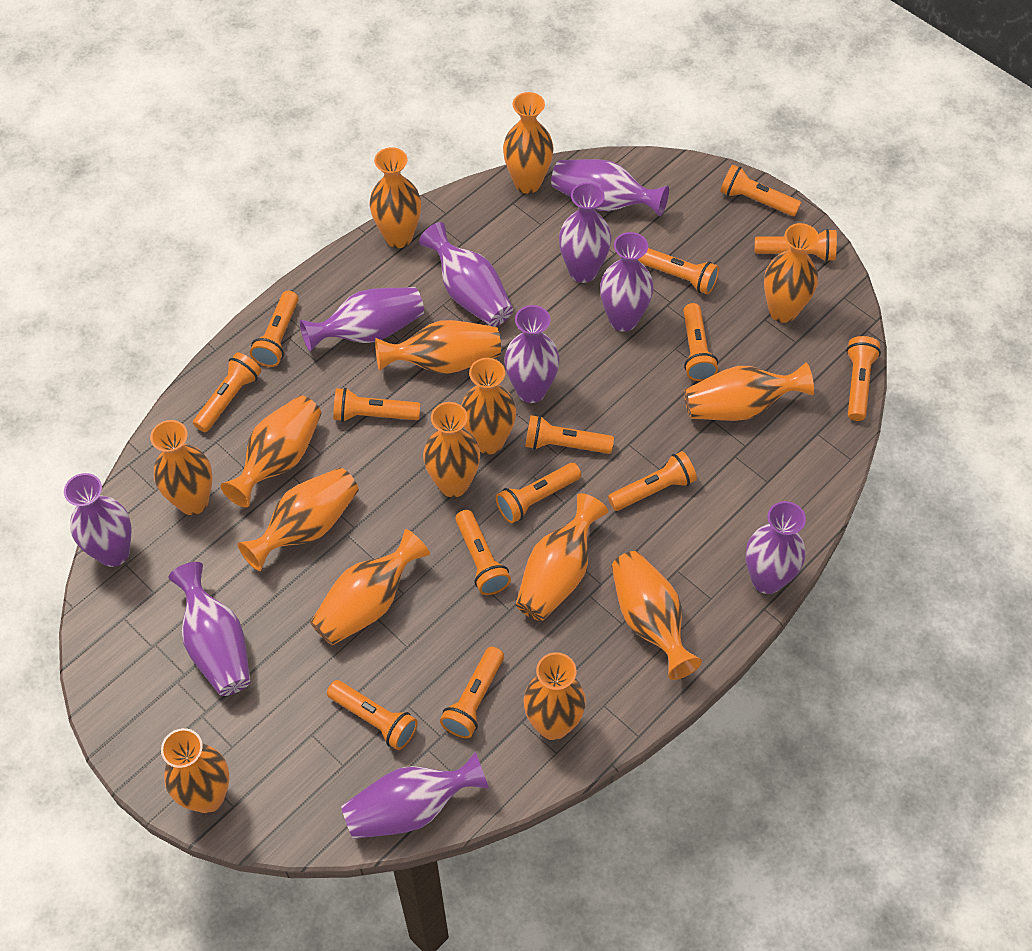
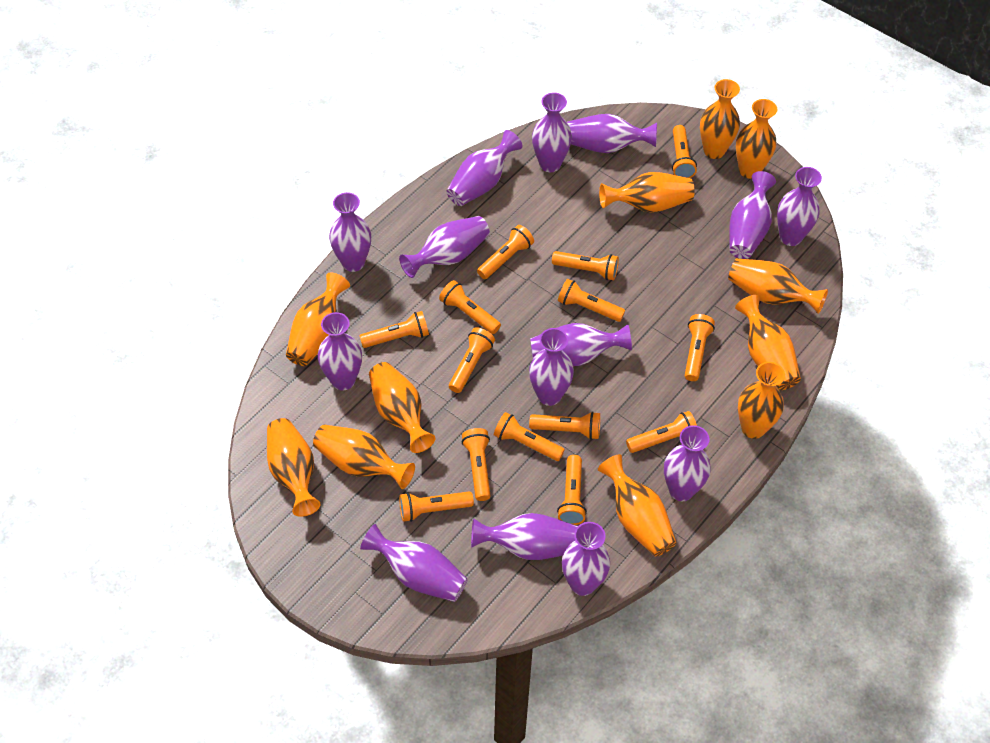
orange vase: 15 -> 11
purple vase: 10 -> 14

